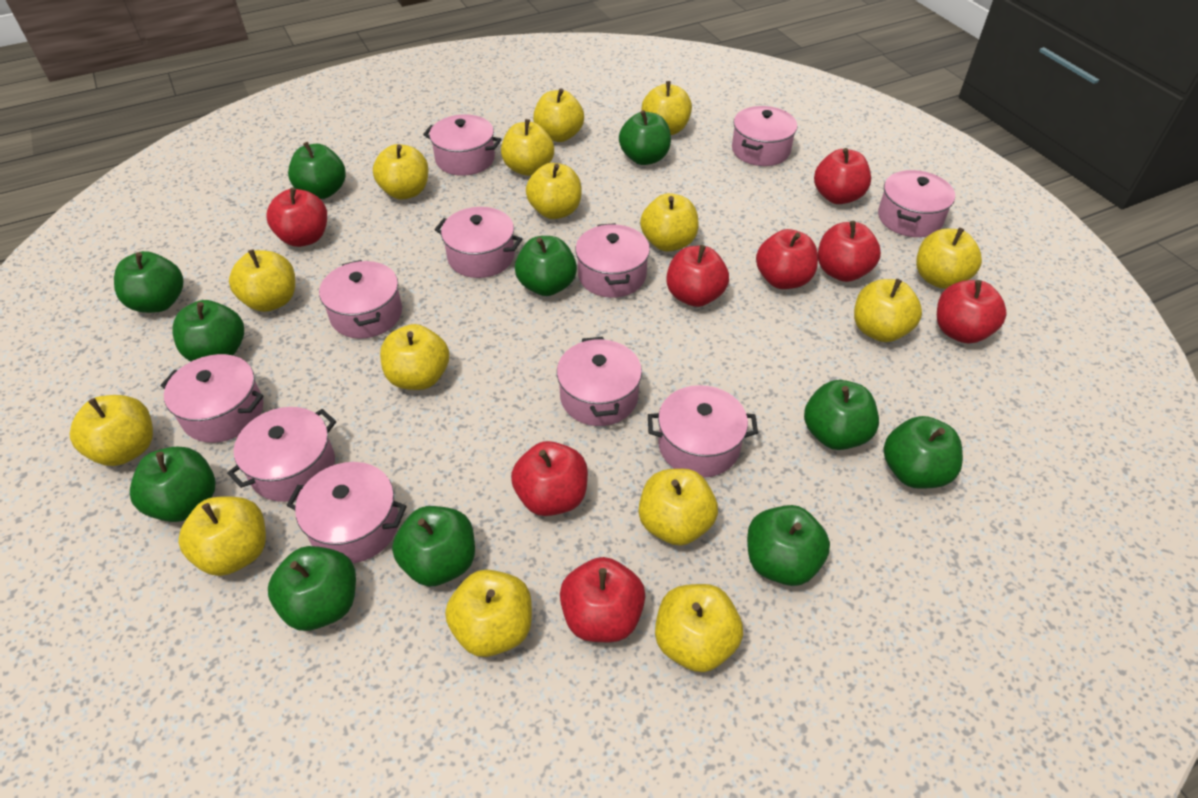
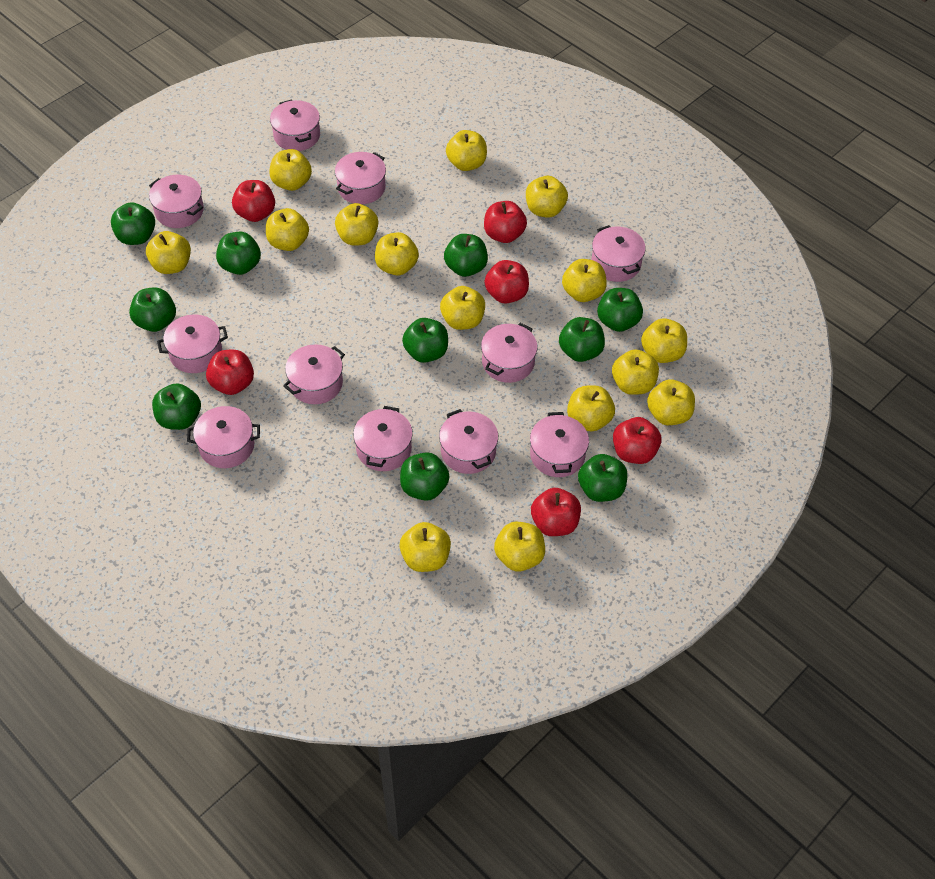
green apple: 11 -> 10
red apple: 8 -> 6

